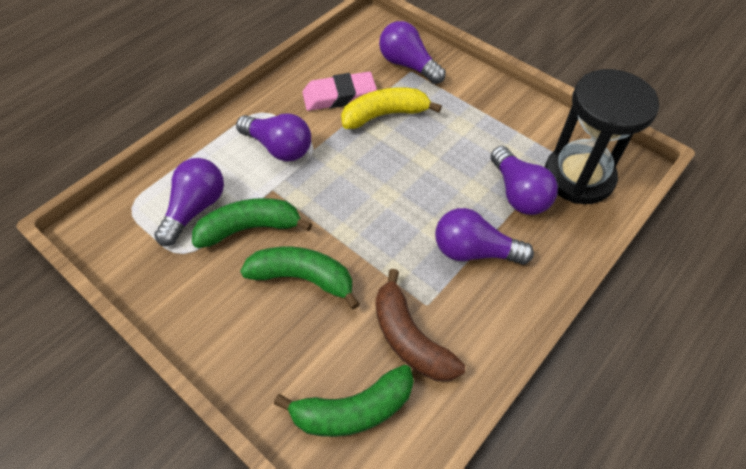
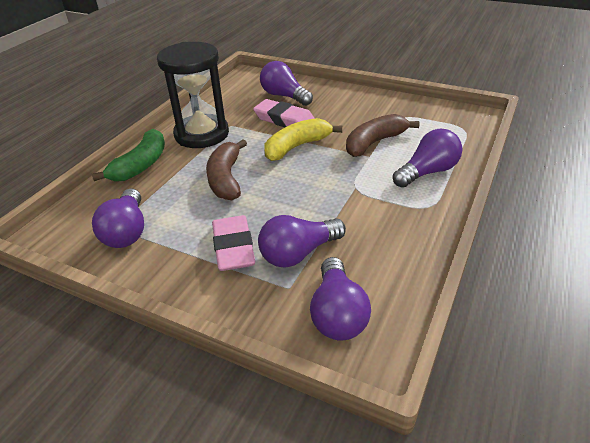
brown banana: 1 -> 2
green banana: 3 -> 1
pink eraser: 1 -> 2

